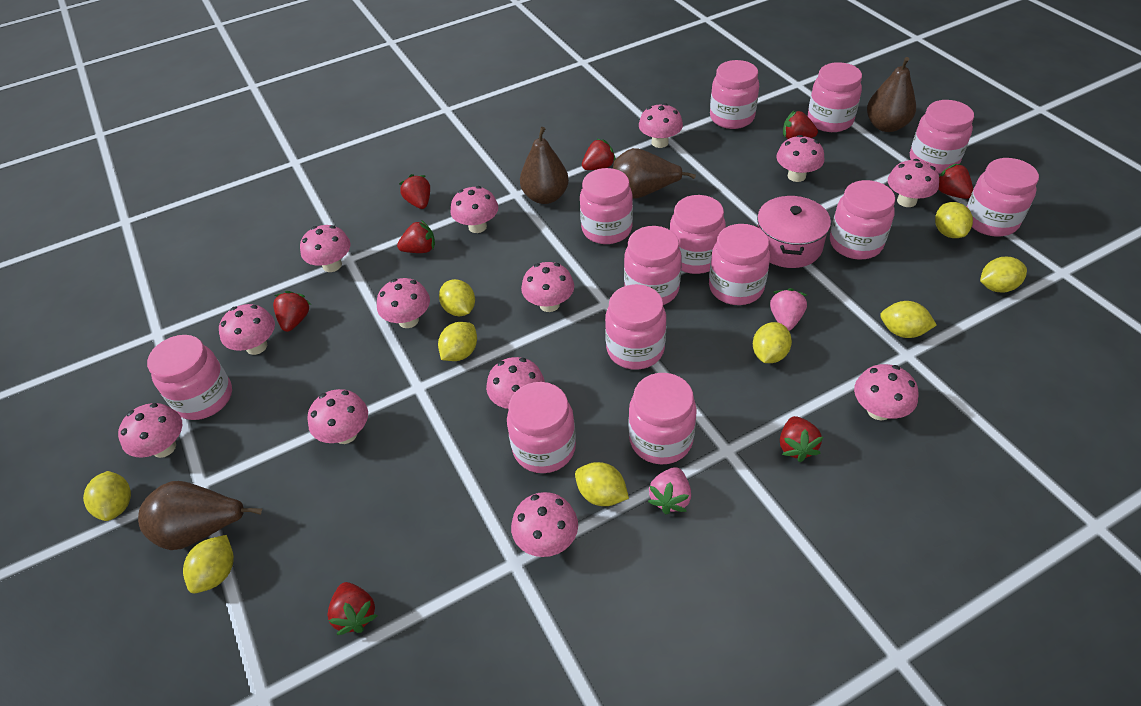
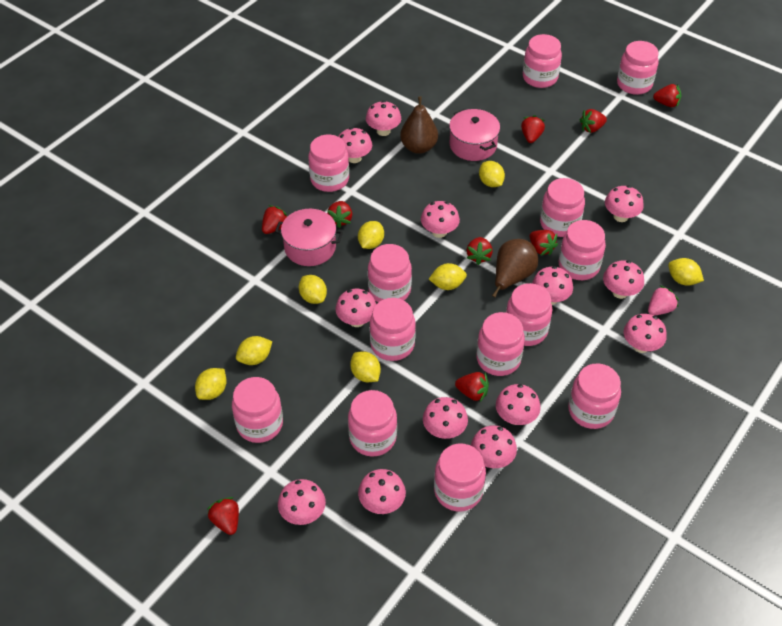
brown pear: 4 -> 2
pink pot: 1 -> 2
pink strawberry: 2 -> 1
red strawberry: 8 -> 9
yellow lemon: 9 -> 8

